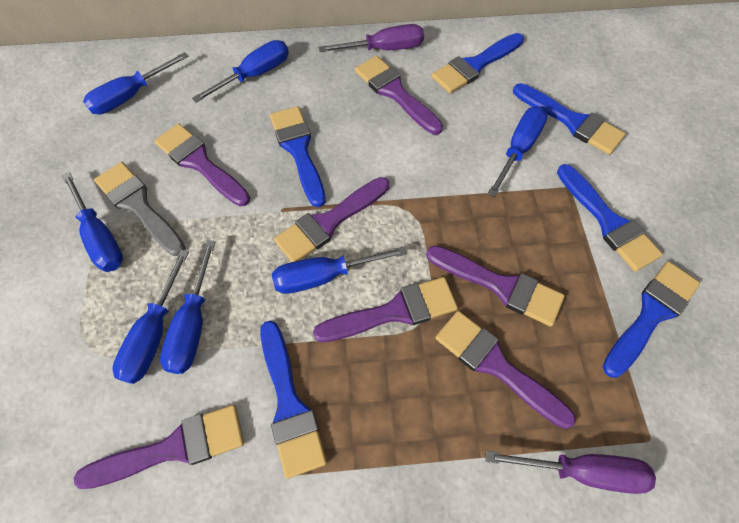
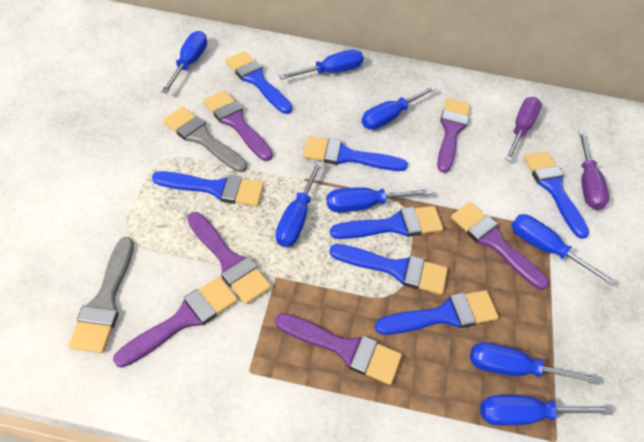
blue brush: 6 -> 7
blue screwdriver: 7 -> 8
grey brush: 1 -> 2
purple brush: 7 -> 6

